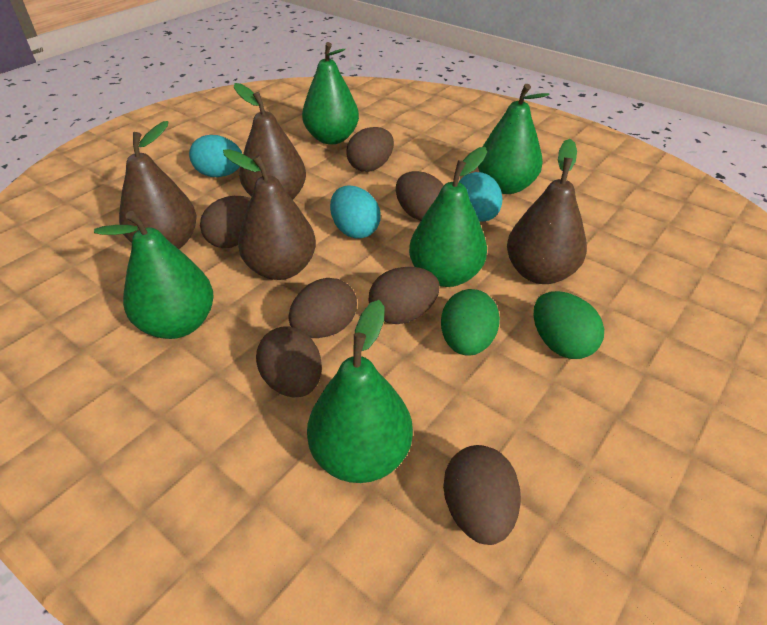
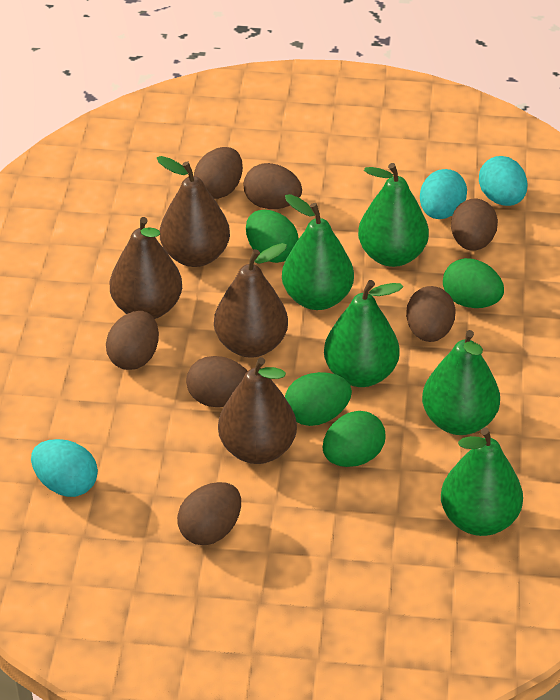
green egg: 2 -> 4

